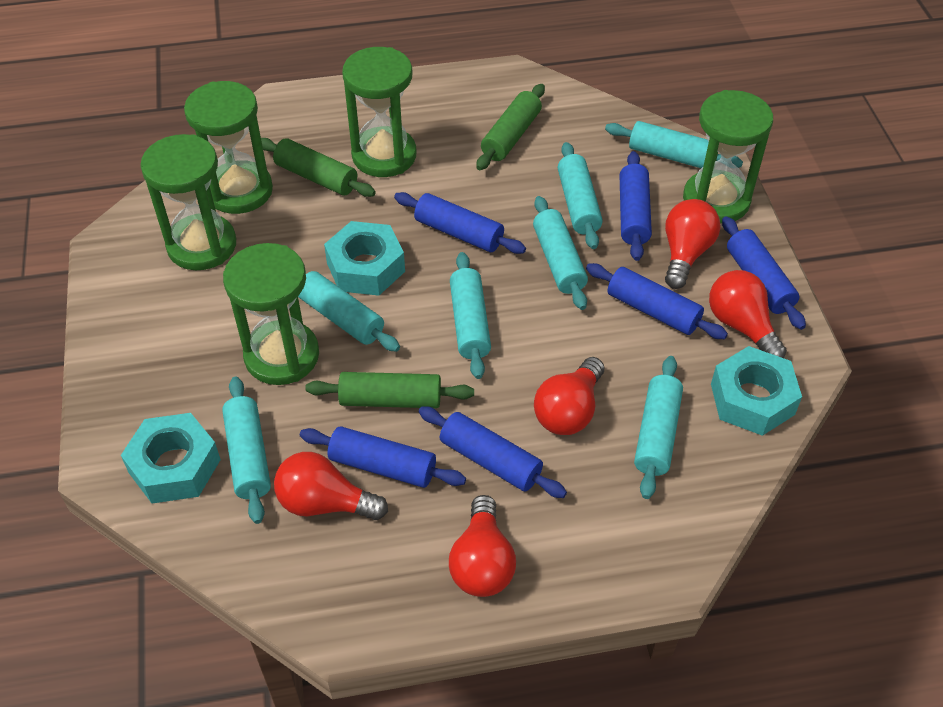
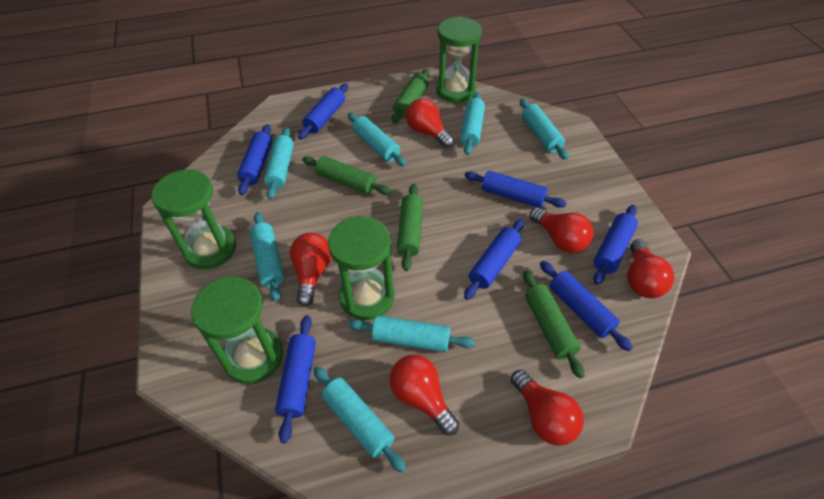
blue rolling pin: 6 -> 7
green hourglass: 5 -> 4
green rolling pin: 3 -> 4
red light bulb: 5 -> 6
turquoise nut: 3 -> 0

